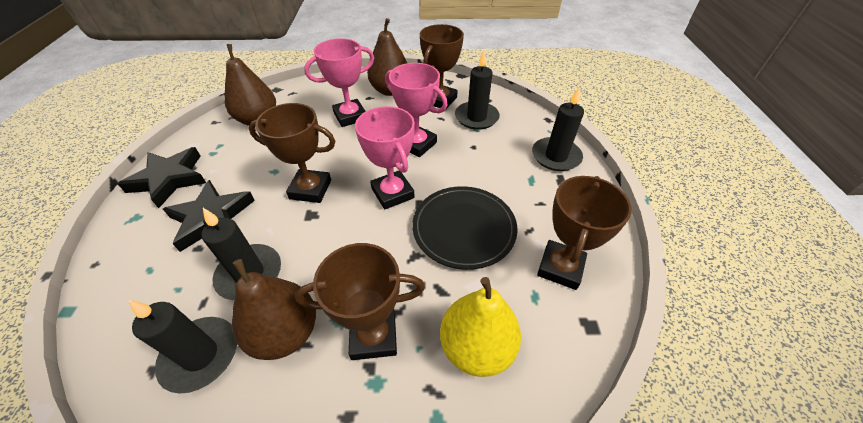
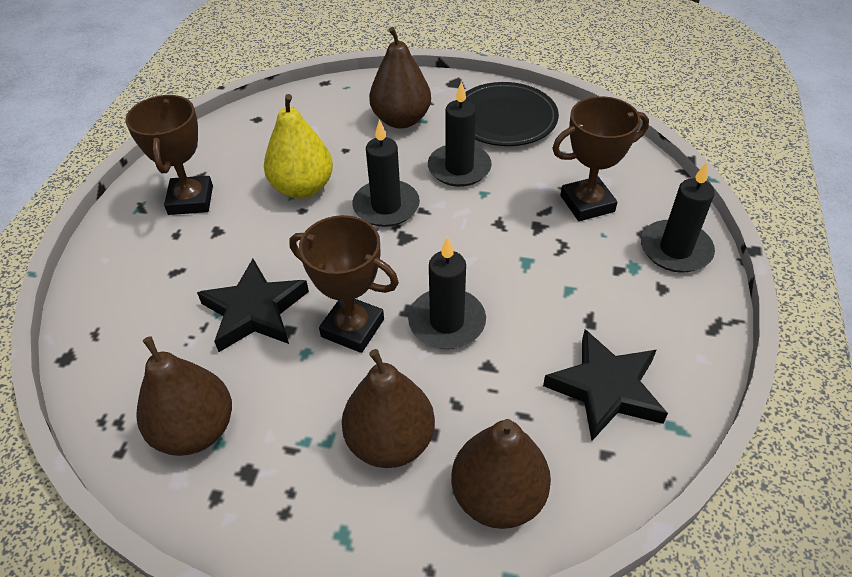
brown pear: 3 -> 4
brown trophy: 4 -> 3
pink trophy: 3 -> 0

